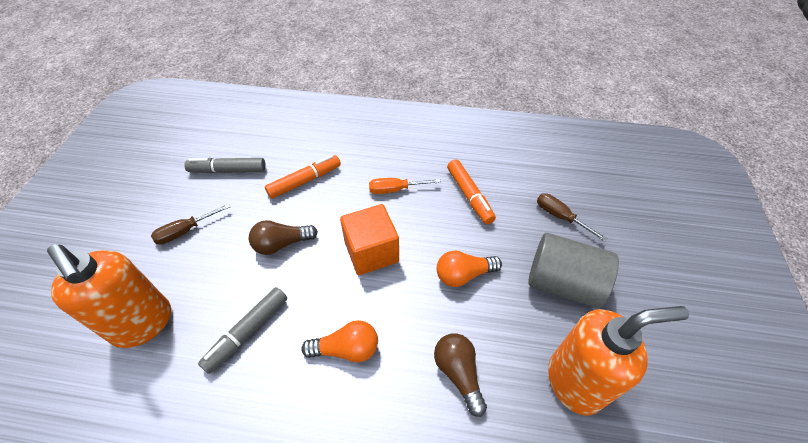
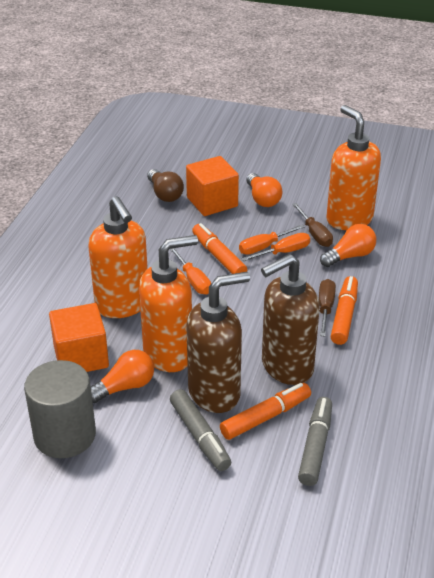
brown light bulb: 2 -> 1
brown soap dispenser: 0 -> 2
orange cube: 1 -> 2
orange light bulb: 2 -> 3
orange marker: 2 -> 3
orange screwdriver: 1 -> 3
orange soap dispenser: 2 -> 3

